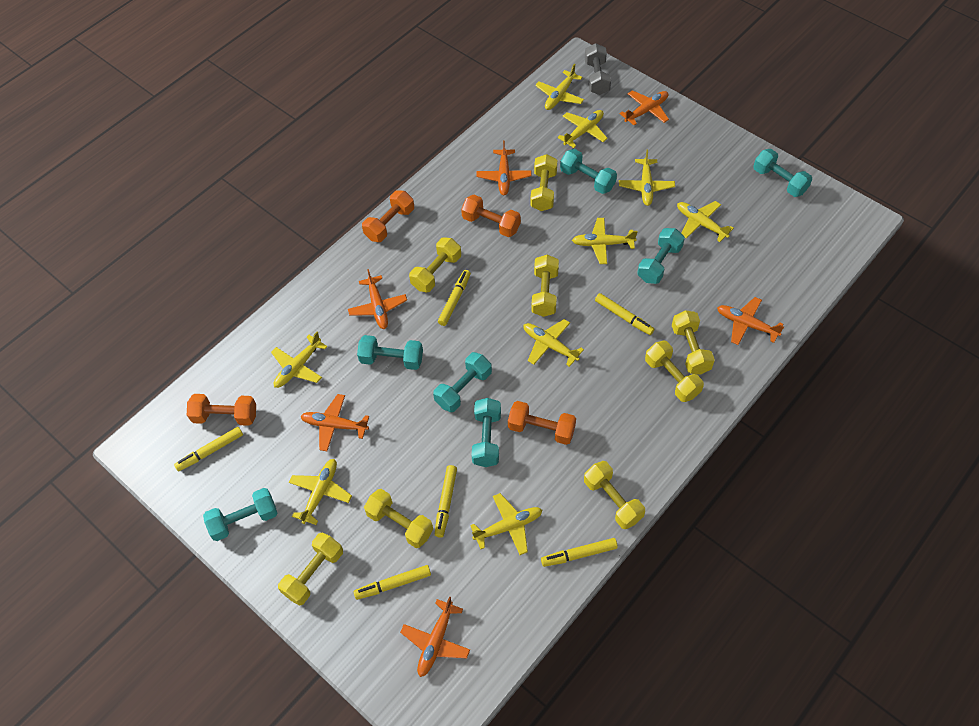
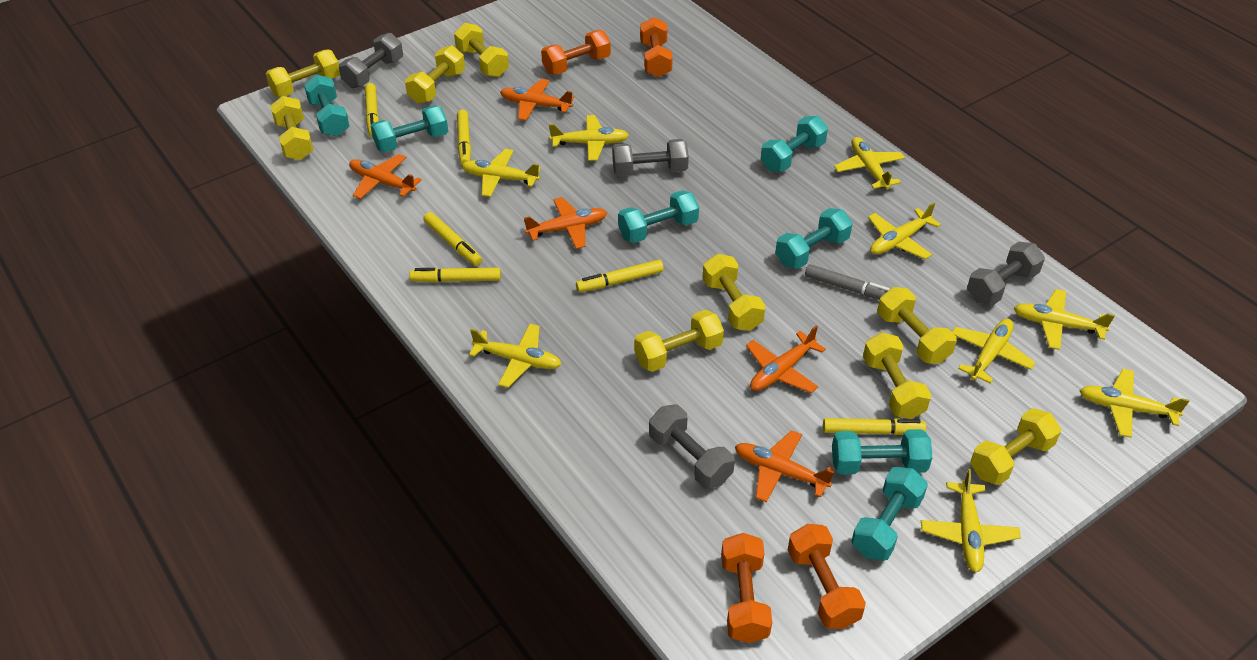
grey dumbbell: 1 -> 4
grey marker: 0 -> 1
orange plane: 6 -> 5
yellow dumbbell: 8 -> 9

